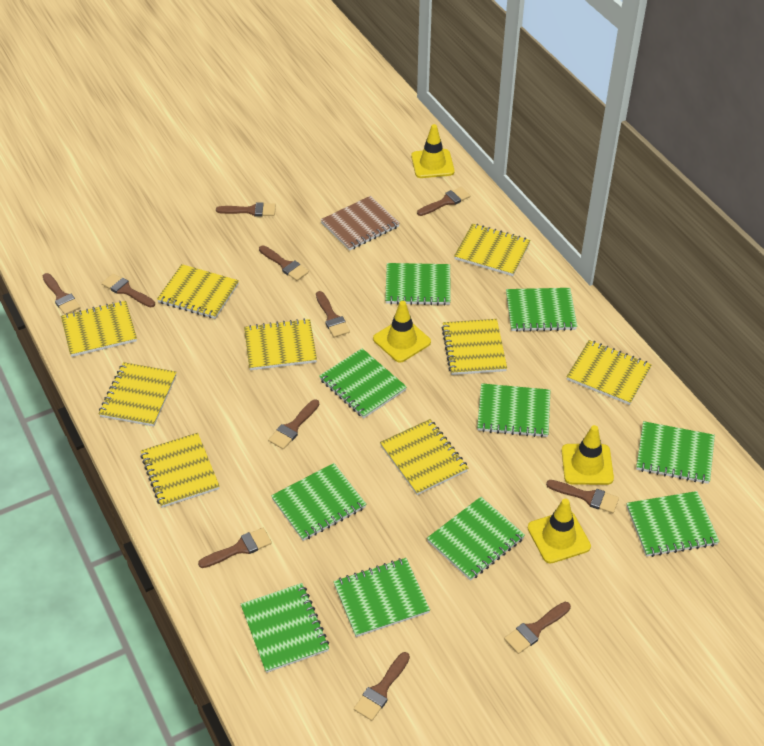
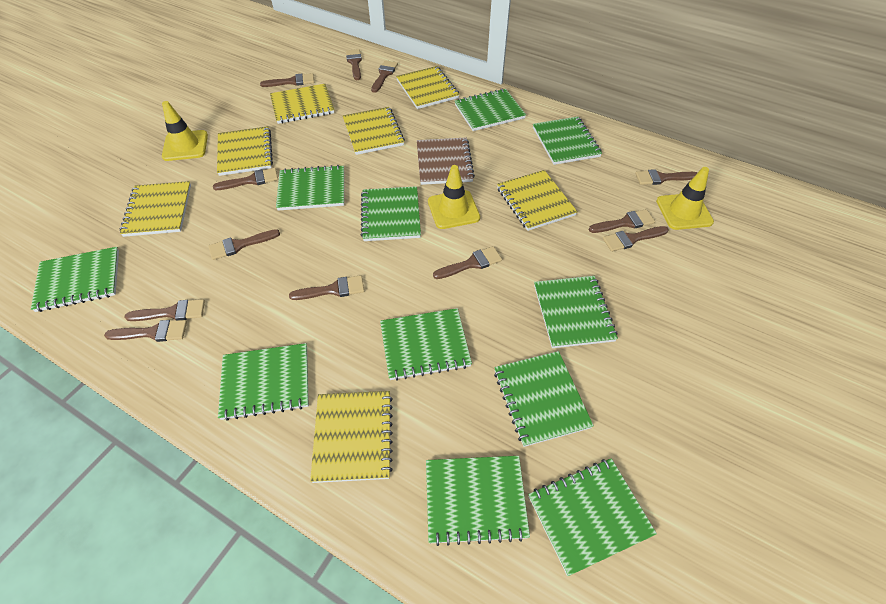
brown brush: 11 -> 12
green notebook: 10 -> 11
yellow notebook: 9 -> 7
yellow traffic cone: 4 -> 3

